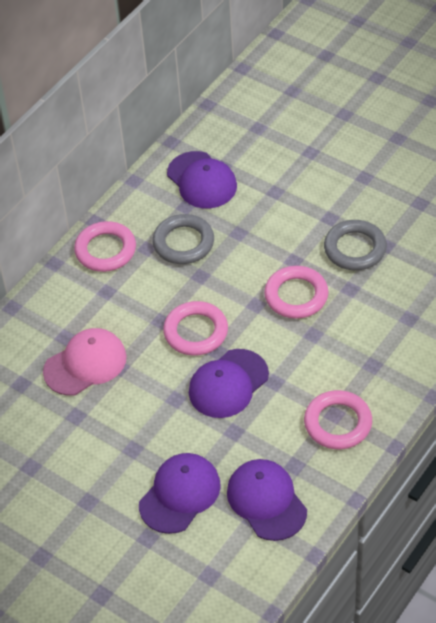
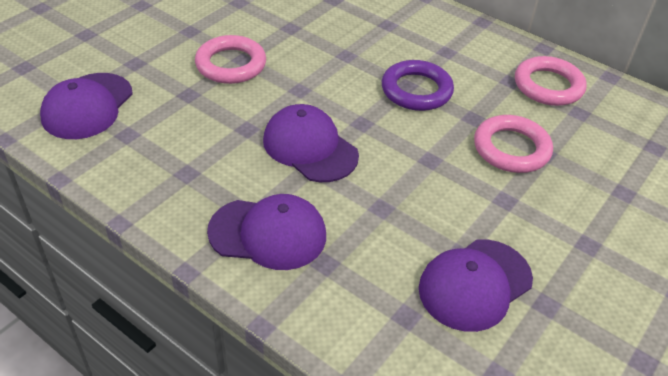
grey ring: 2 -> 0
pink cap: 1 -> 0
pink ring: 4 -> 3
purple ring: 0 -> 1

